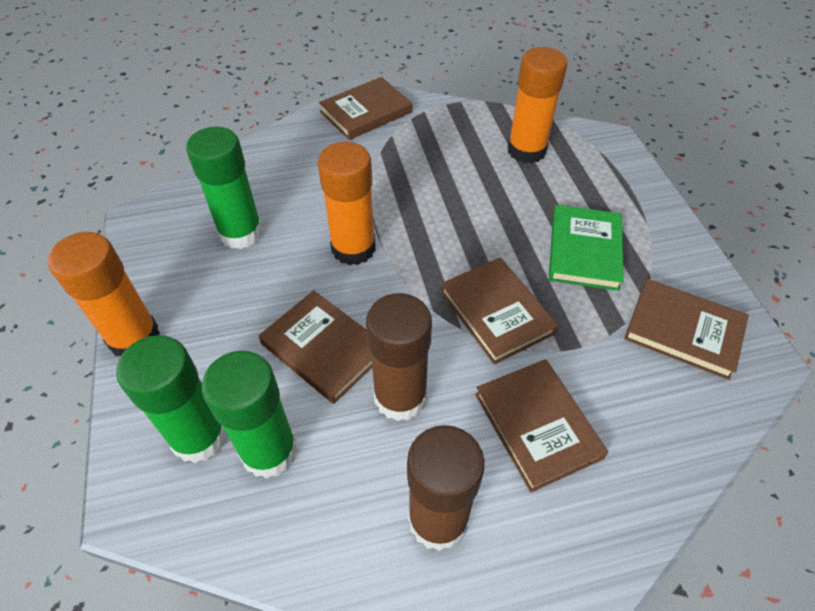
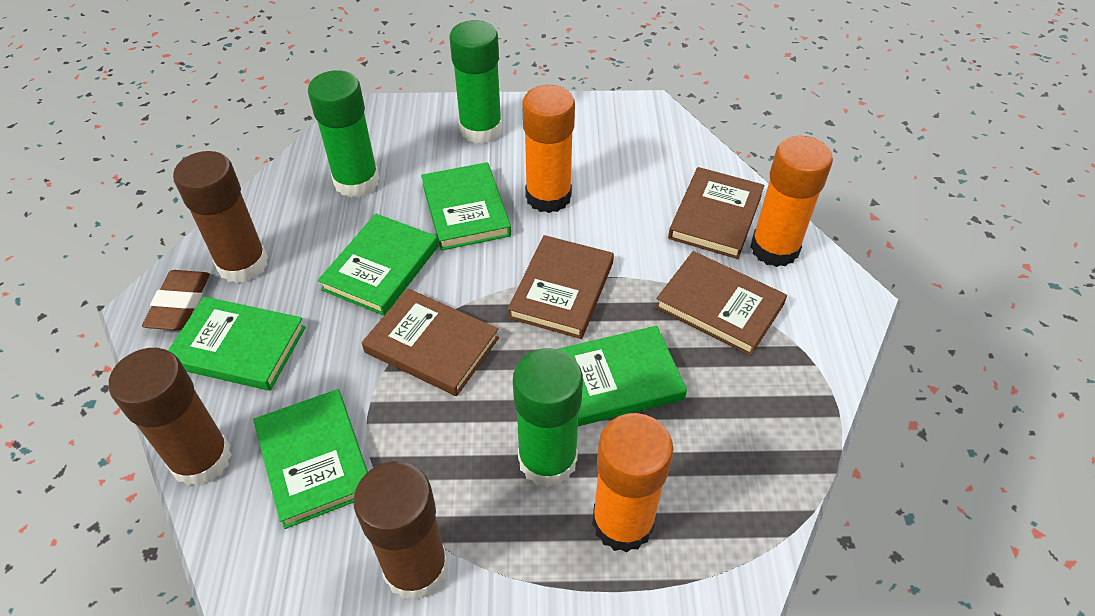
brown book: 5 -> 4
brown eraser: 0 -> 1
brown glue stick: 2 -> 3
green book: 1 -> 5

